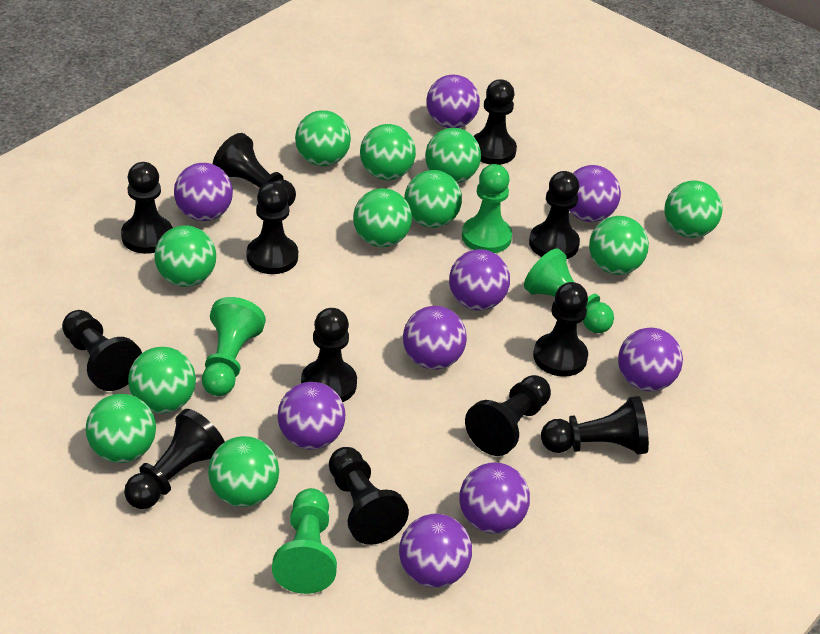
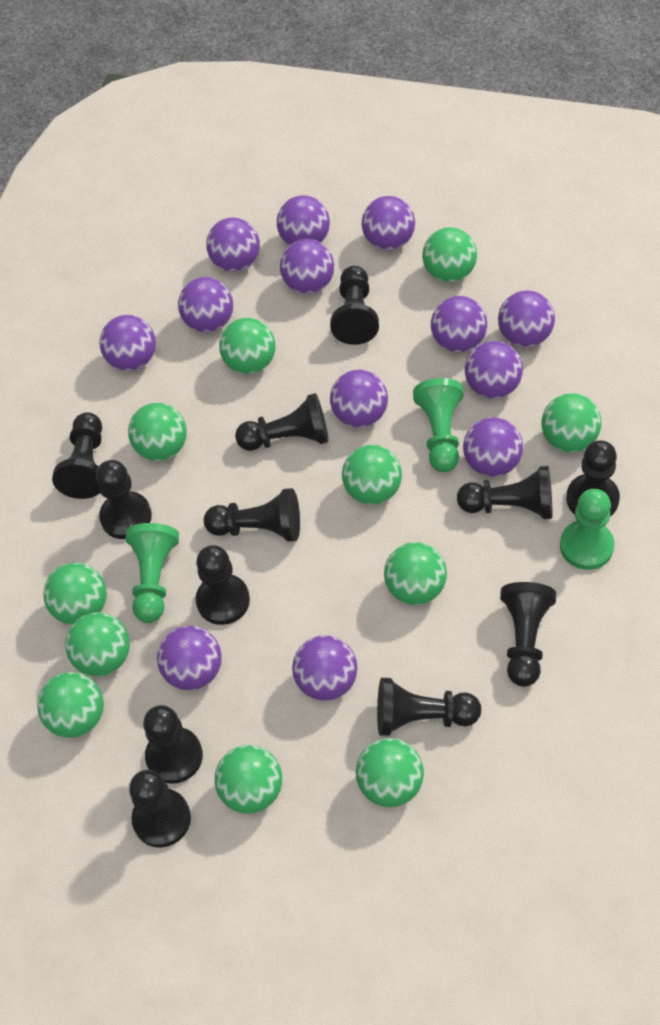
green pawn: 4 -> 3
purple ball: 9 -> 13

